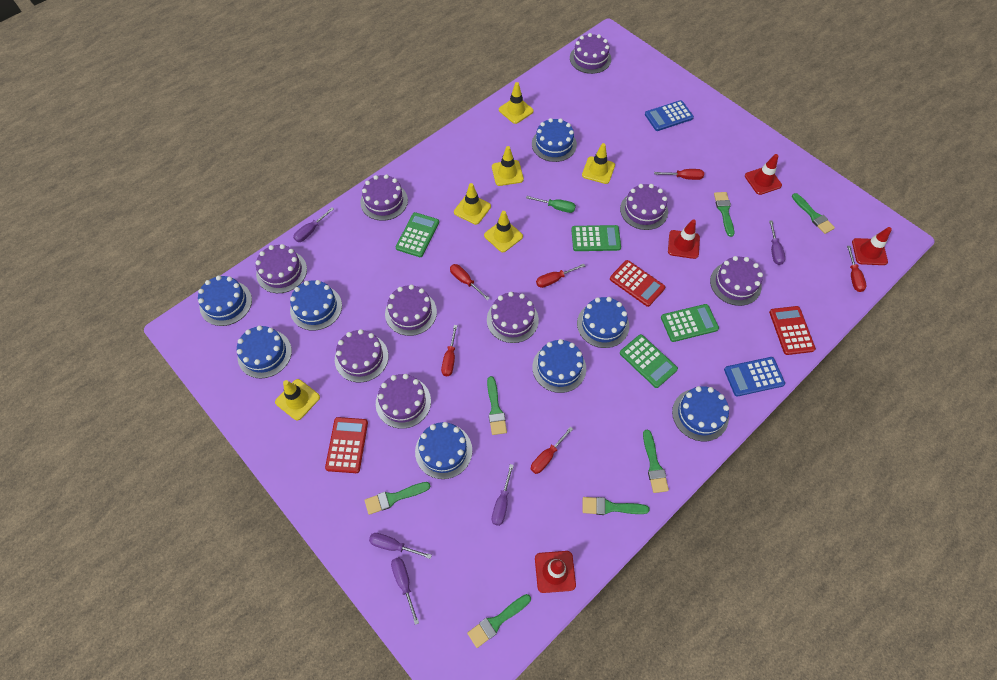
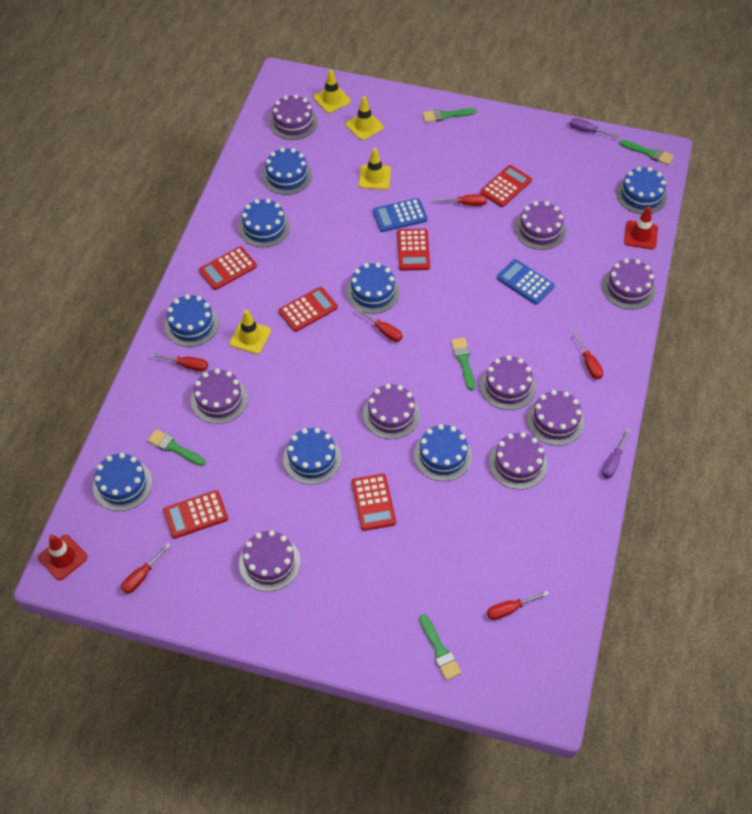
green brush: 7 -> 5
green calculator: 4 -> 0
green screwdriver: 1 -> 0
purple screwdriver: 5 -> 2
red calculator: 3 -> 6
red traffic cone: 4 -> 2
yellow traffic cone: 6 -> 4

